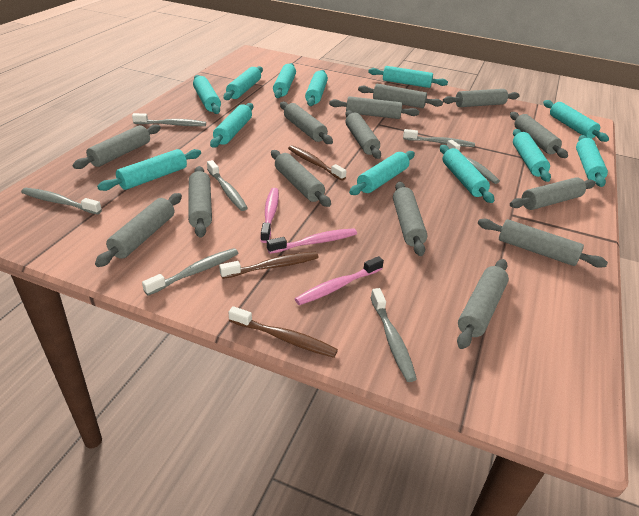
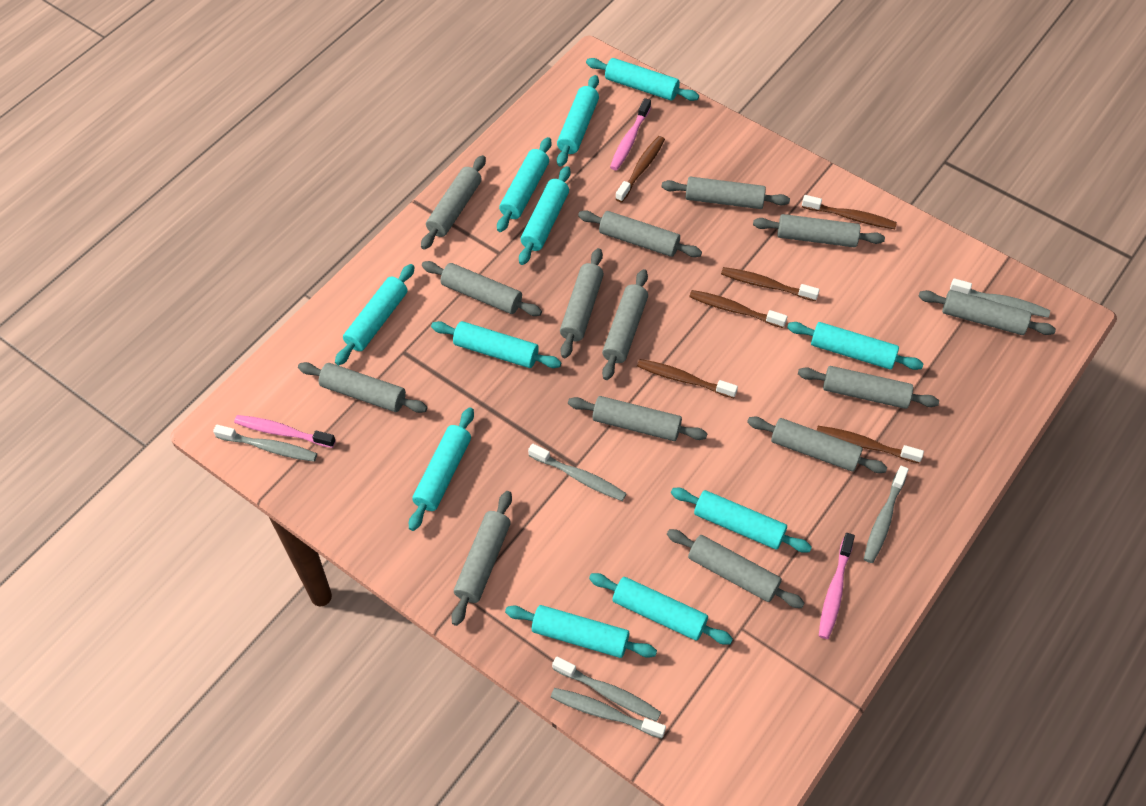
brown toothbrush: 3 -> 6
grey toothbrush: 7 -> 6
turquoise rolling pin: 12 -> 11

